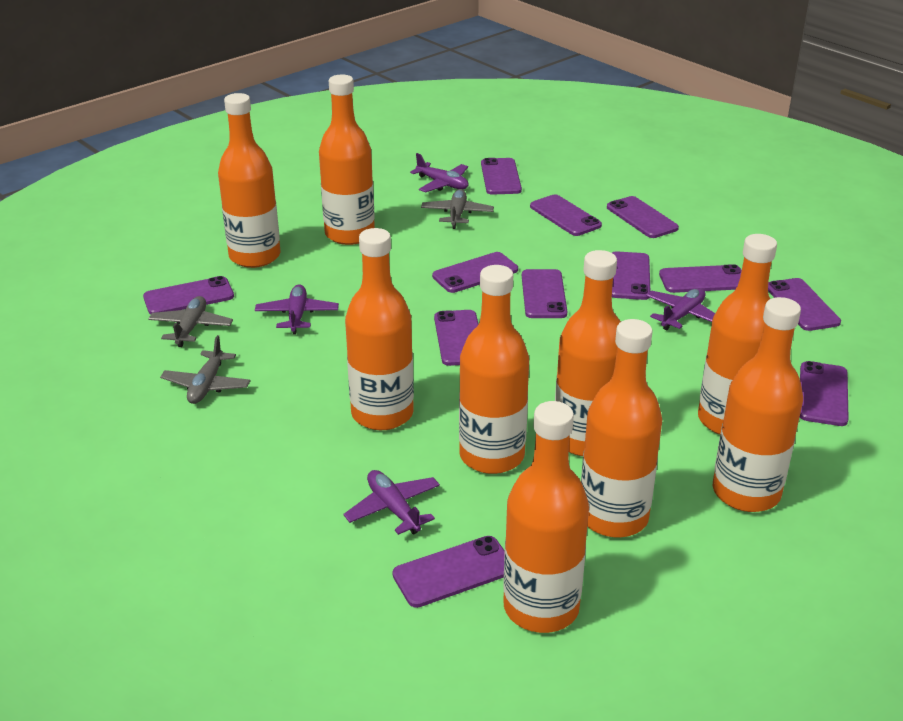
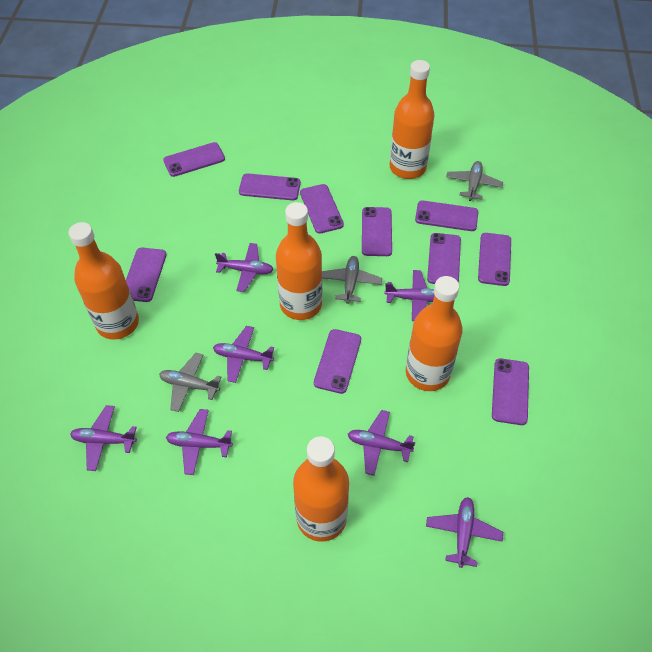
orange bottle: 9 -> 5
purple phone: 12 -> 10
purple plane: 4 -> 7

